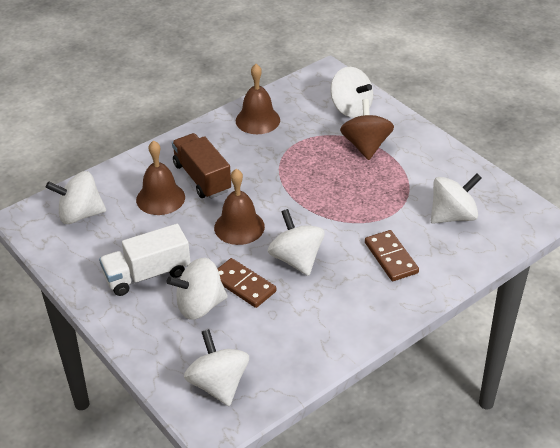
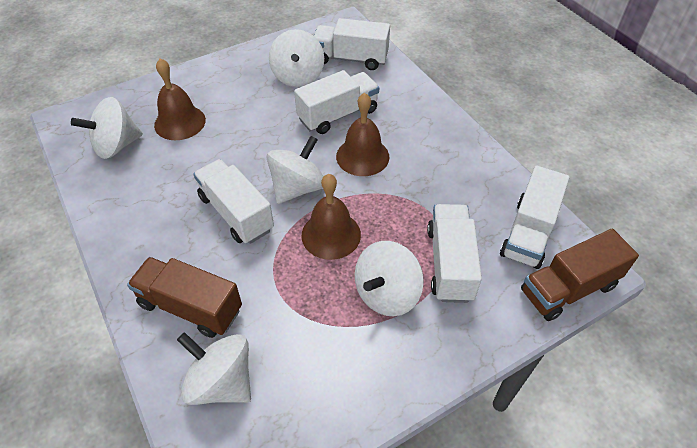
brown domino: 2 -> 0
brown spinning top: 1 -> 0
brown truck: 1 -> 2
white spinning top: 6 -> 5
white truck: 1 -> 5

